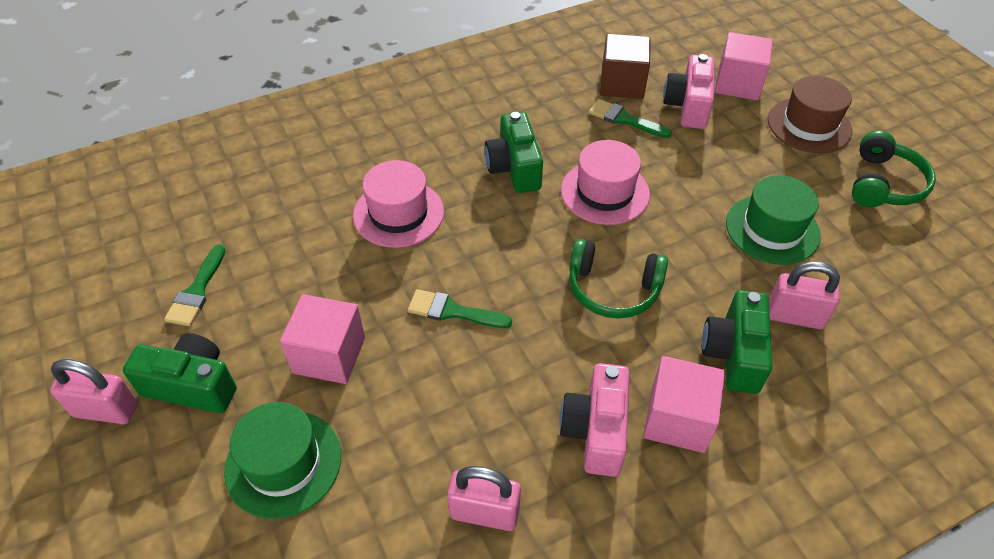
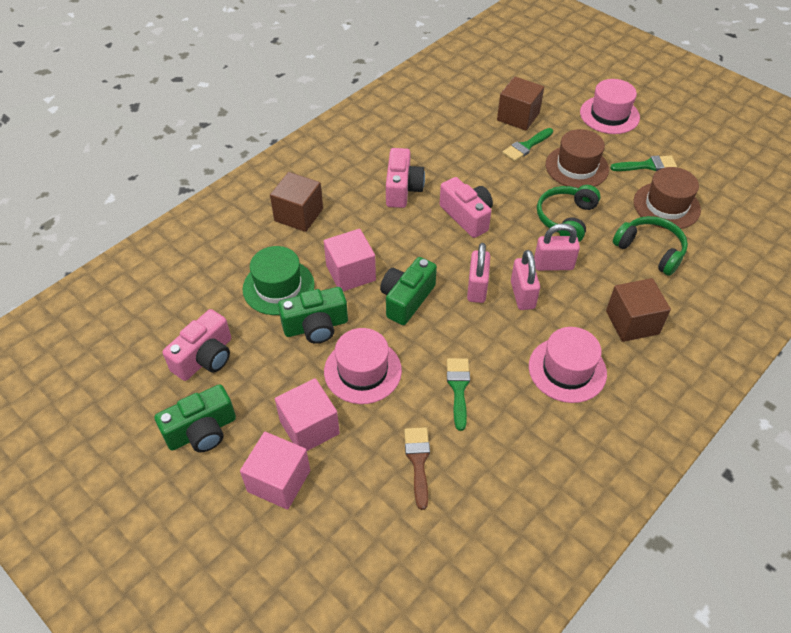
brown brush: 0 -> 1
brown cube: 1 -> 3
brown hat: 1 -> 2
green hat: 2 -> 1
pink camera: 2 -> 3
pink hat: 2 -> 3

